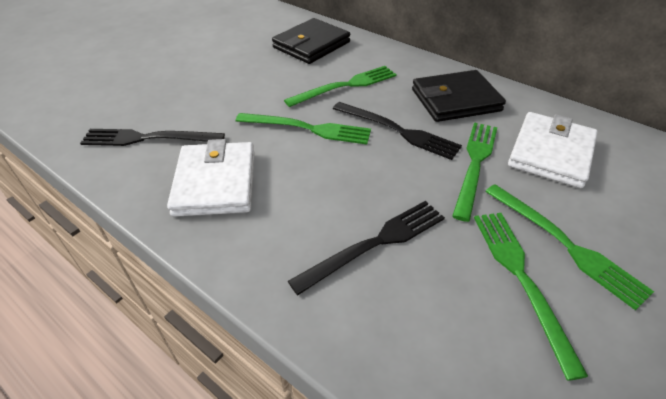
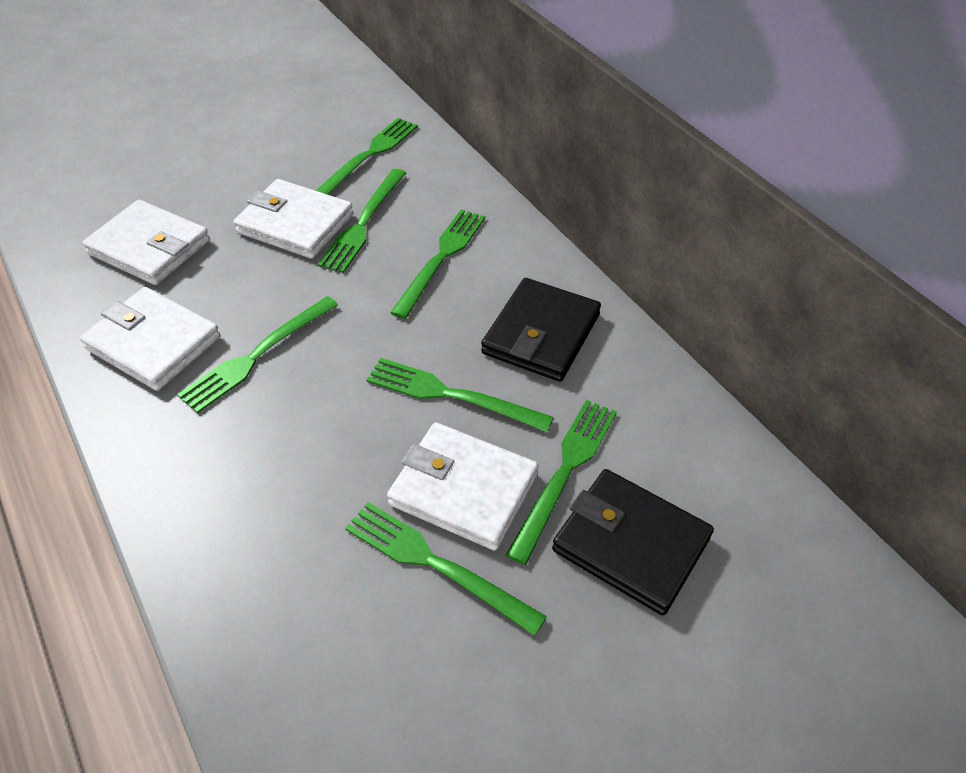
black fork: 3 -> 0
green fork: 5 -> 7
white wallet: 2 -> 4

